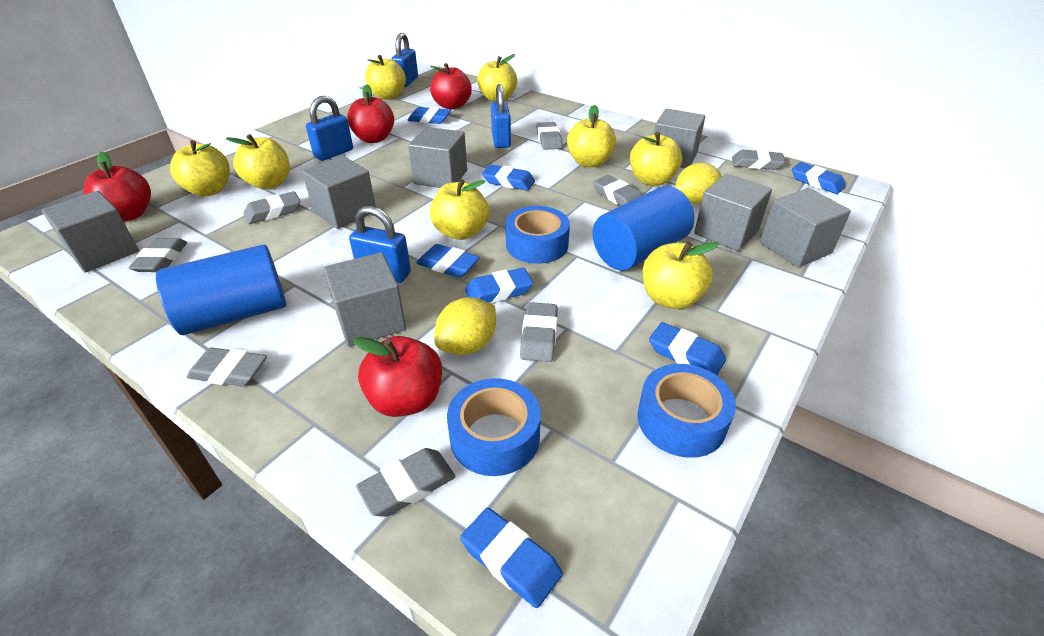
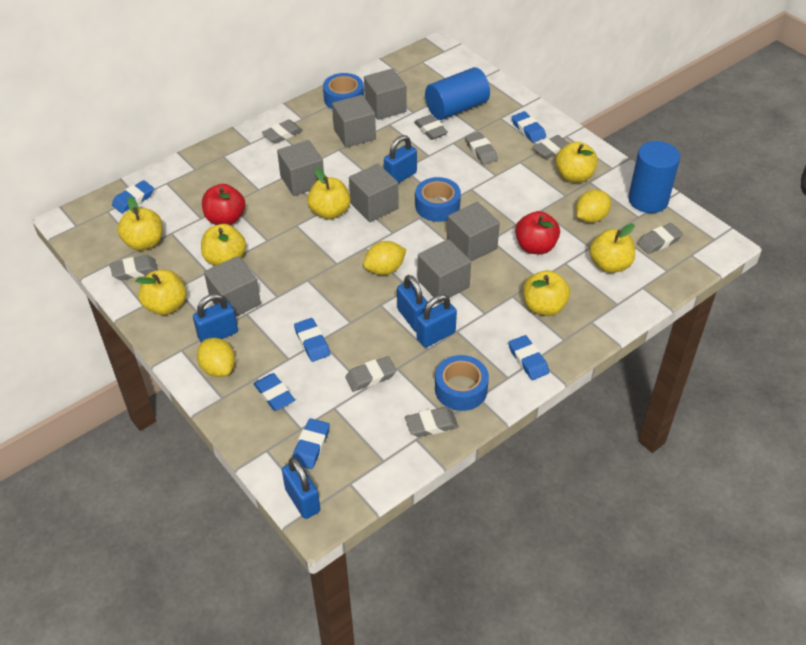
blue eraser: 7 -> 6
blue padlock: 4 -> 5
red apple: 4 -> 2
yellow apple: 8 -> 7
yellow lemon: 2 -> 3

